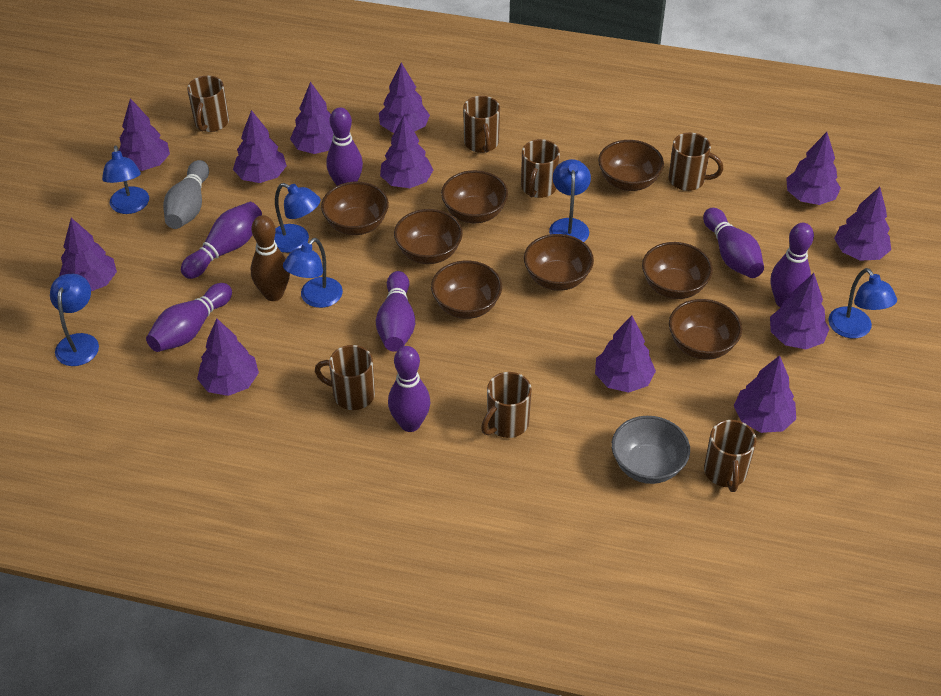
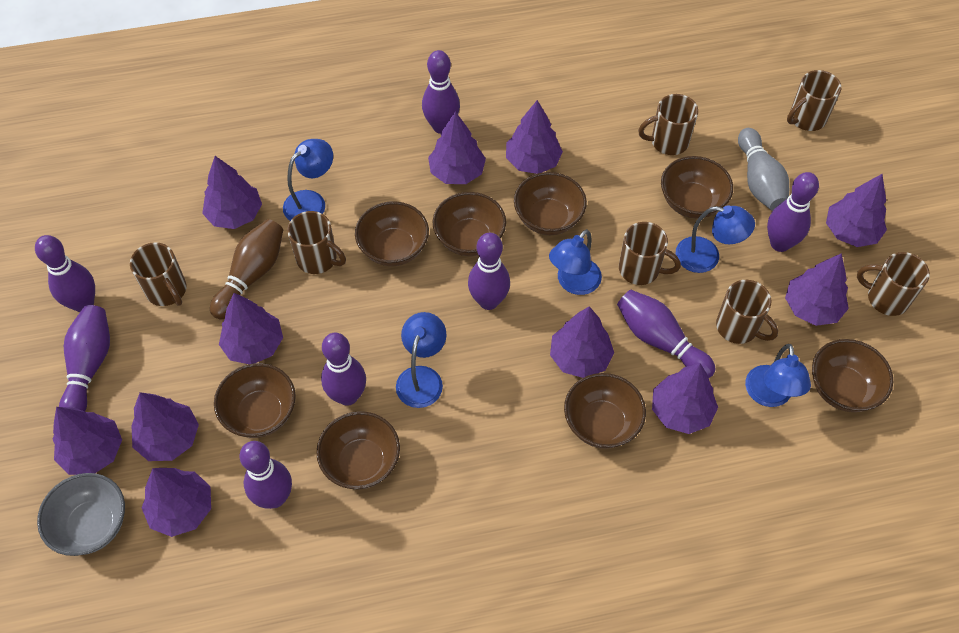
blue lamp: 6 -> 5
purple bowling pin: 7 -> 8
purple tree: 12 -> 11

